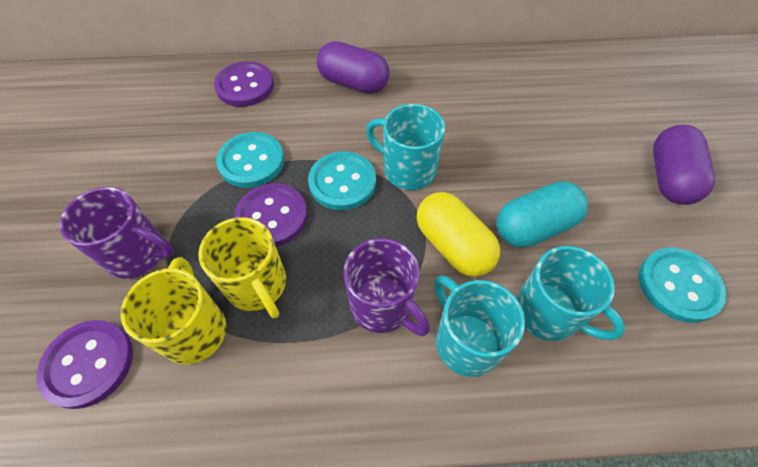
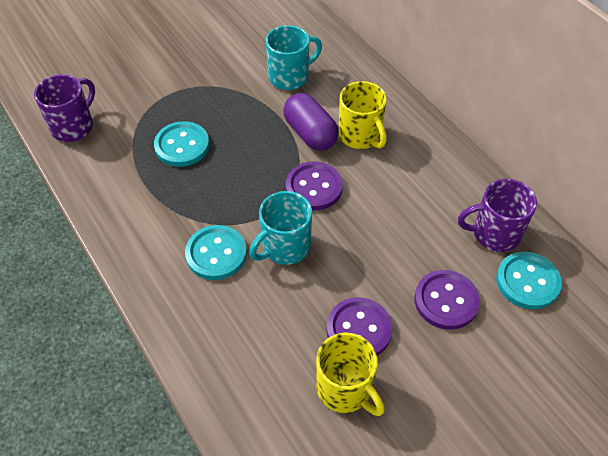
purple capsule: 2 -> 1
turquoise capsule: 1 -> 0
turquoise mug: 3 -> 2
yellow capsule: 1 -> 0

